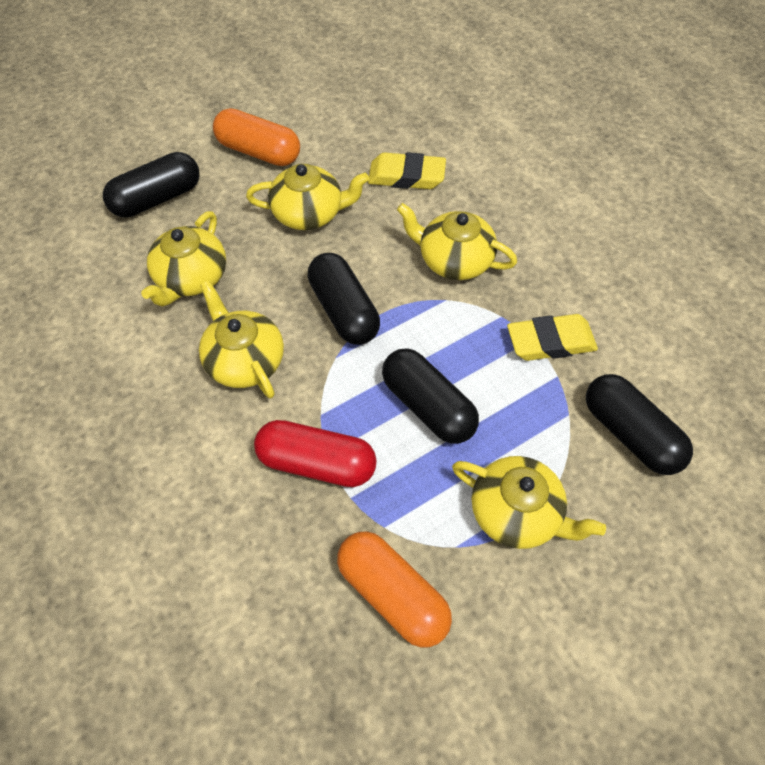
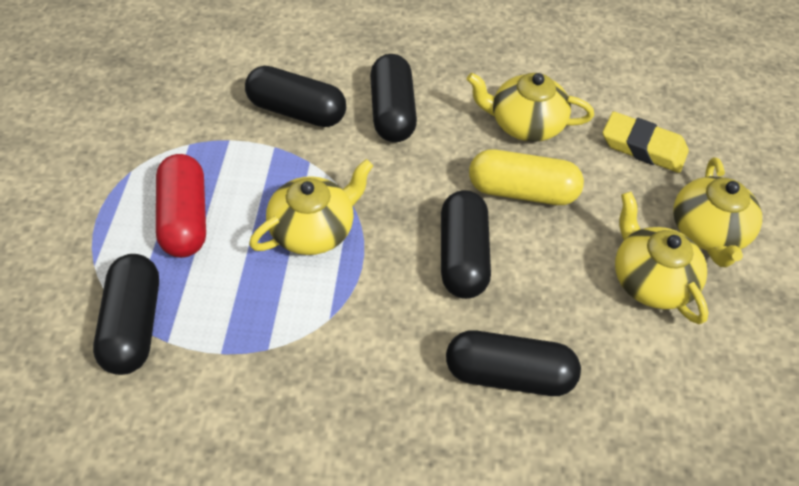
black capsule: 4 -> 5
orange capsule: 2 -> 0
yellow capsule: 0 -> 1
yellow eraser: 2 -> 1
yellow teapot: 5 -> 4

